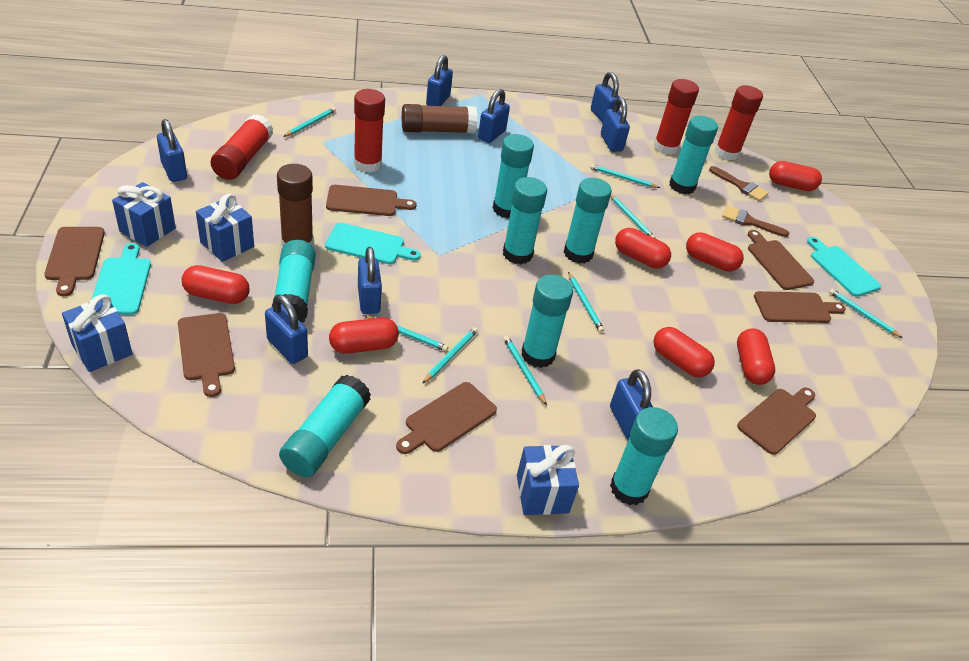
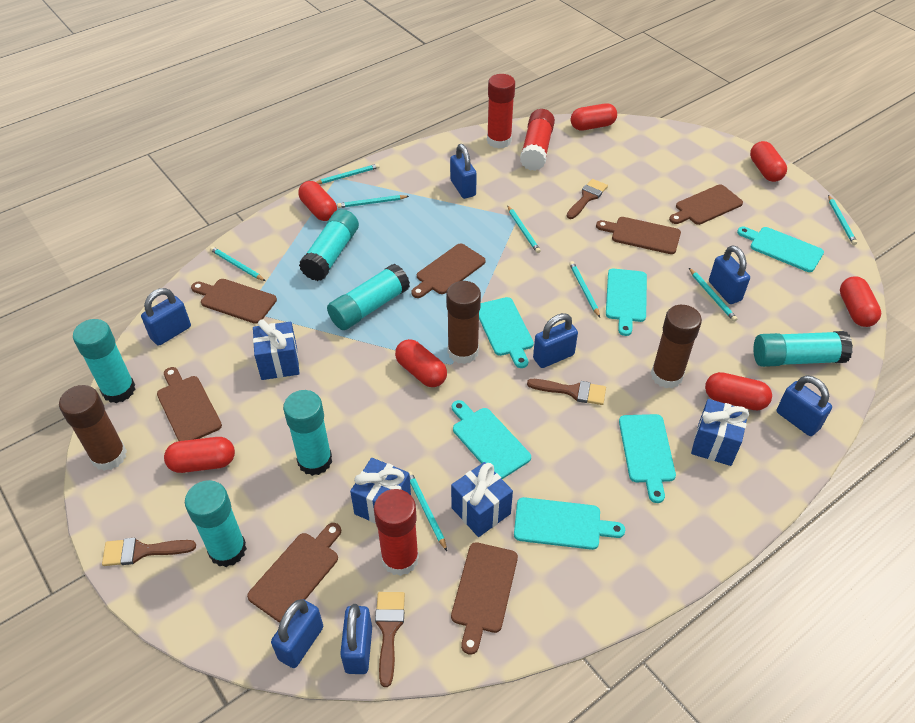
blue padlock: 8 -> 7
brown brush: 2 -> 4
brown glue stick: 2 -> 3
red glue stick: 4 -> 3
turquoise cutting board: 3 -> 6
turquoise glue stick: 8 -> 6

